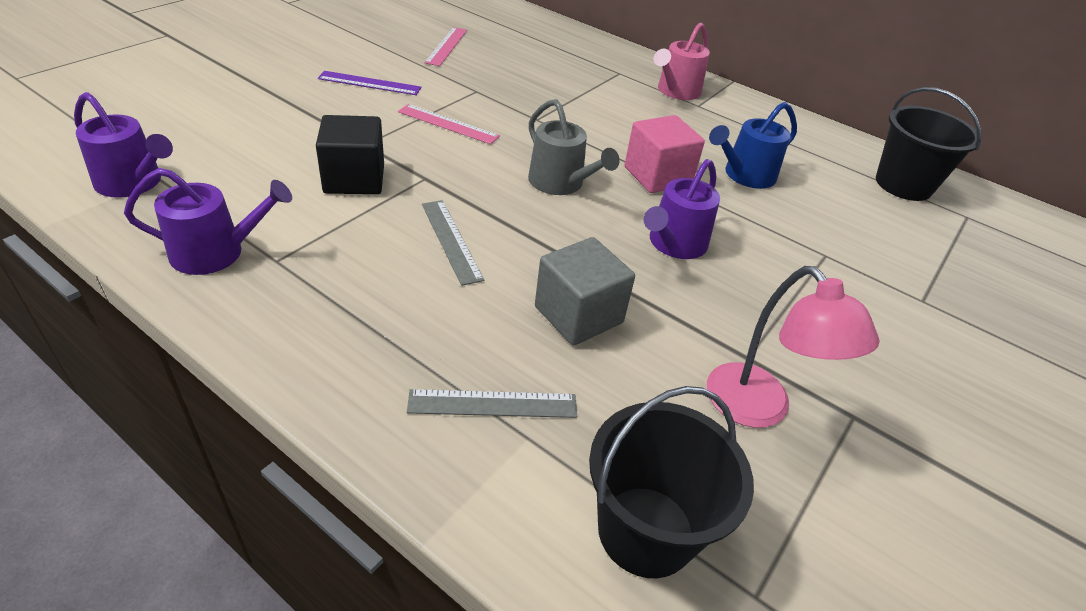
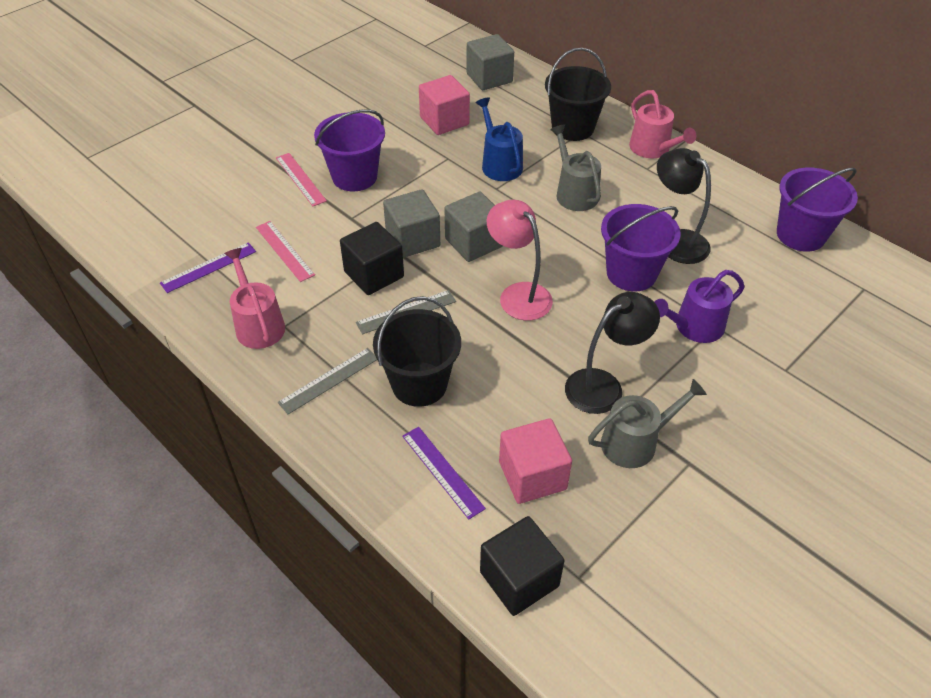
black cube: 1 -> 2
black lamp: 0 -> 2
grey cube: 1 -> 3
grey watering can: 1 -> 2
pink cube: 1 -> 2
pink watering can: 1 -> 2
purple bucket: 0 -> 3
purple ruler: 1 -> 2
purple watering can: 3 -> 1

